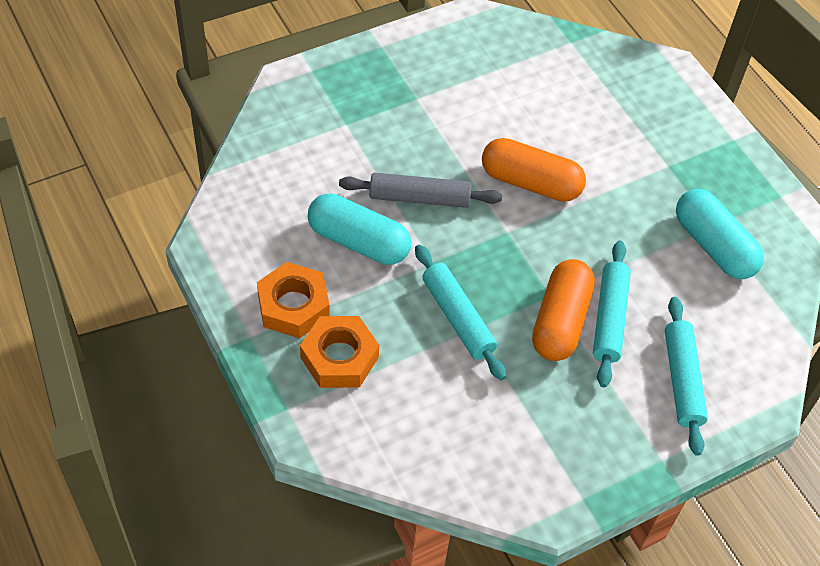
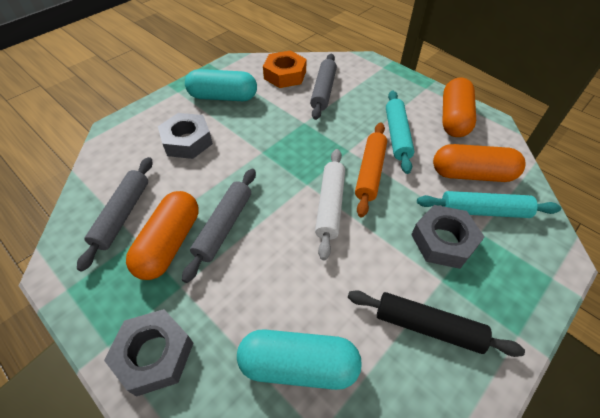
black rolling pin: 0 -> 1
grey nut: 0 -> 3
grey rolling pin: 1 -> 3
orange capsule: 2 -> 3
orange nut: 2 -> 1
orange rolling pin: 0 -> 1
turquoise rolling pin: 3 -> 2
white rolling pin: 0 -> 1

